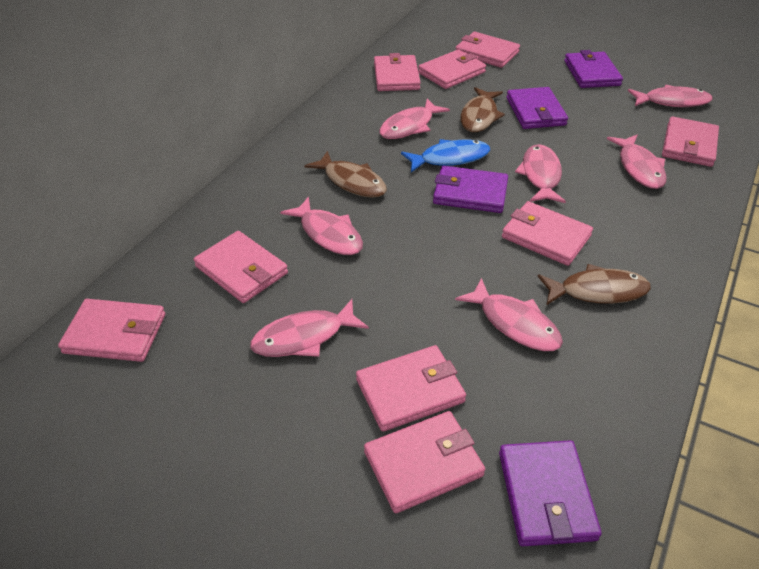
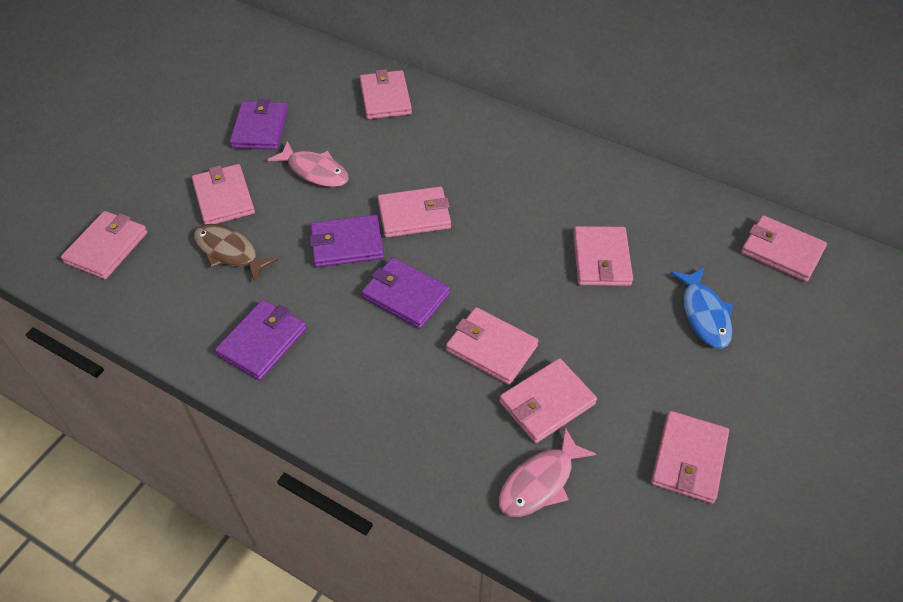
brown fish: 3 -> 1
pink fish: 7 -> 2

